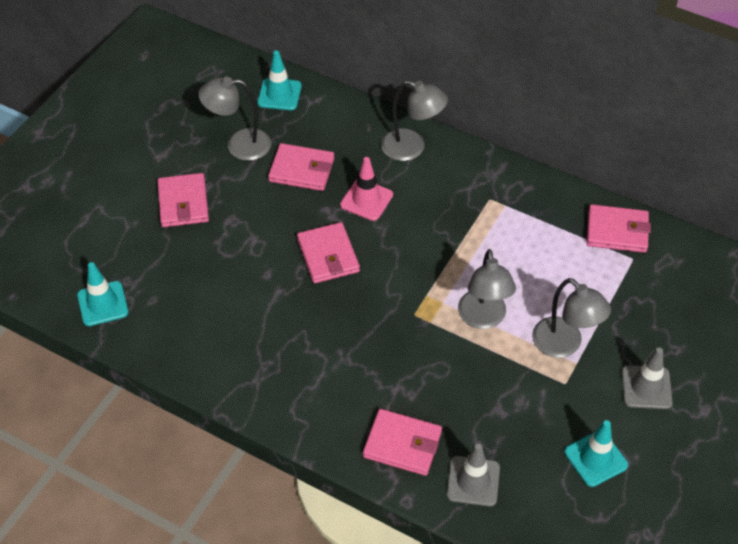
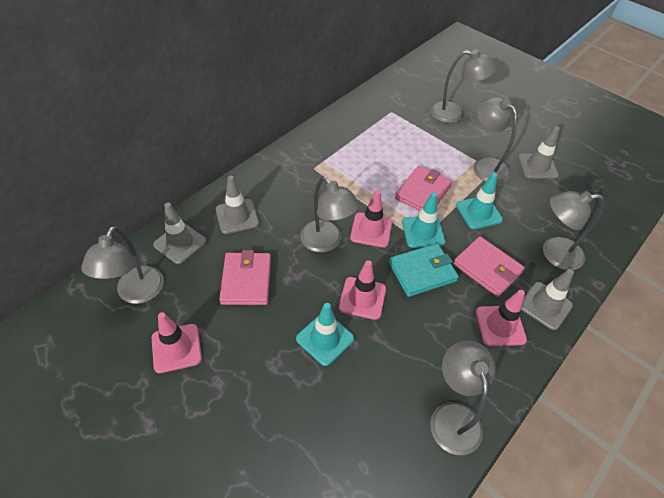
grey lamp: 4 -> 6
grey traffic cone: 2 -> 4
pink traffic cone: 1 -> 4
pink wallet: 5 -> 3
turquoise wallet: 0 -> 1

